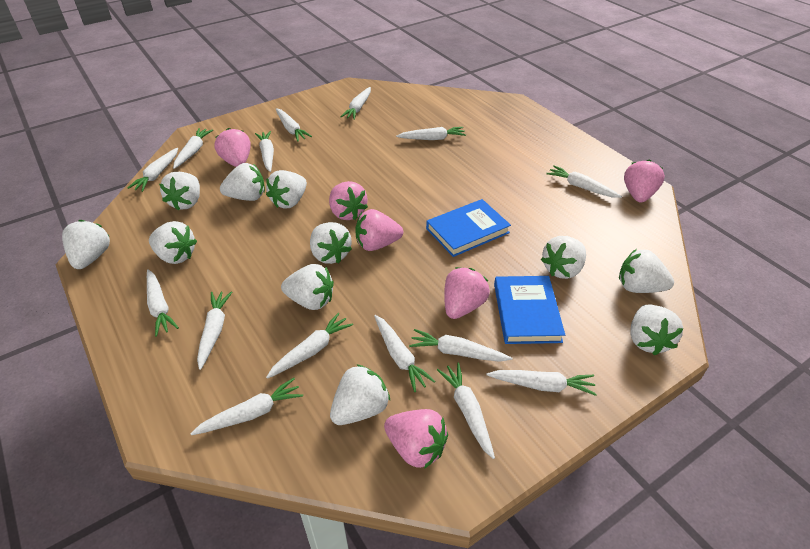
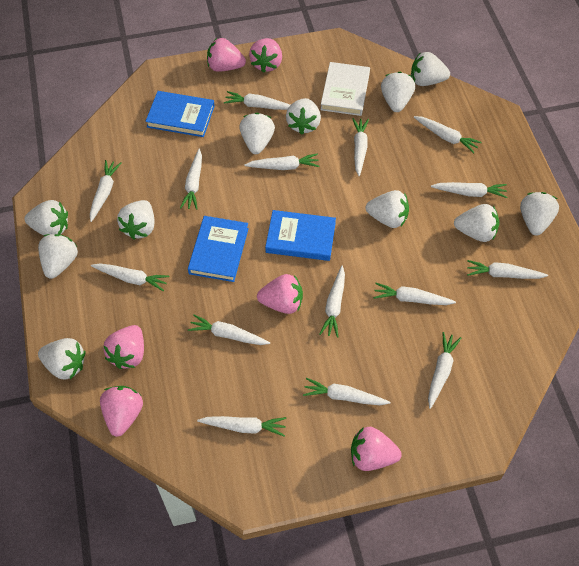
blue book: 2 -> 3
white book: 0 -> 1

